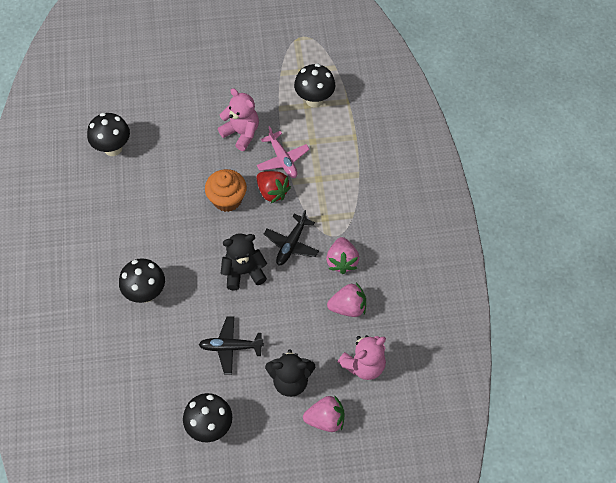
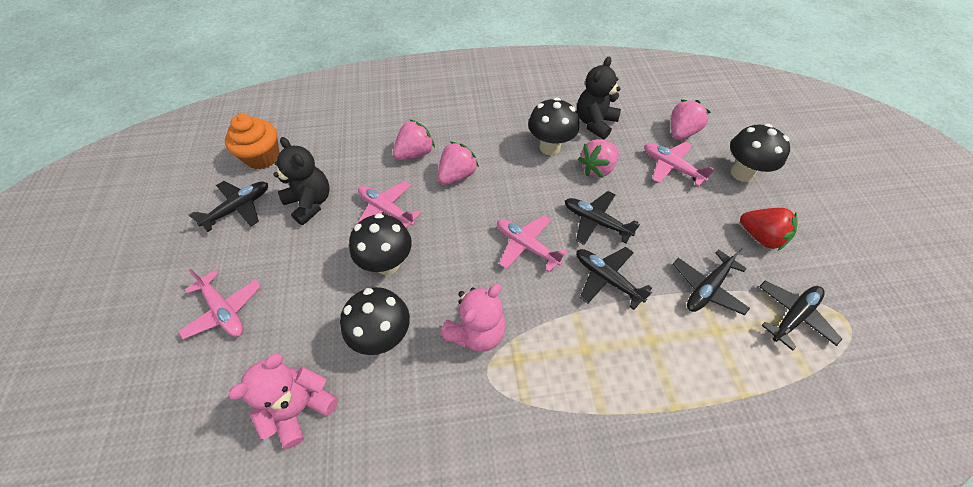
black plane: 2 -> 5
pink plane: 1 -> 4
pink strawberry: 3 -> 4

